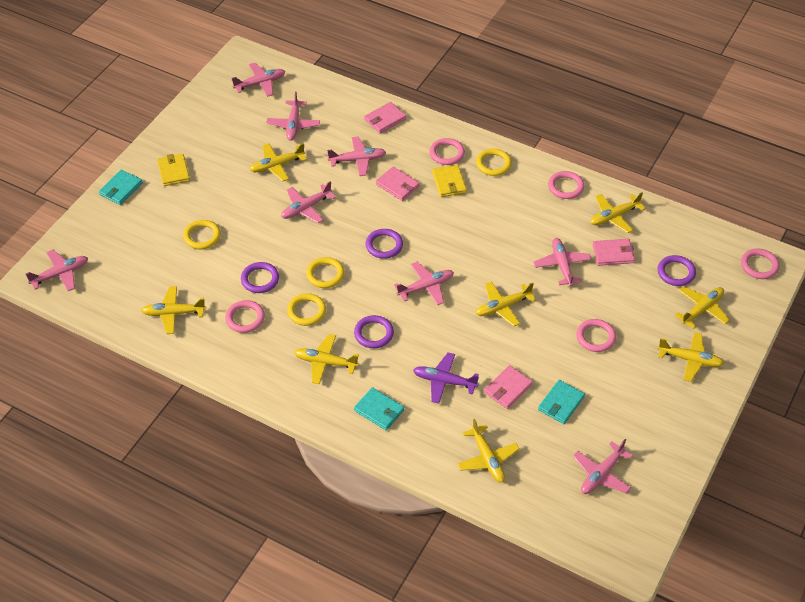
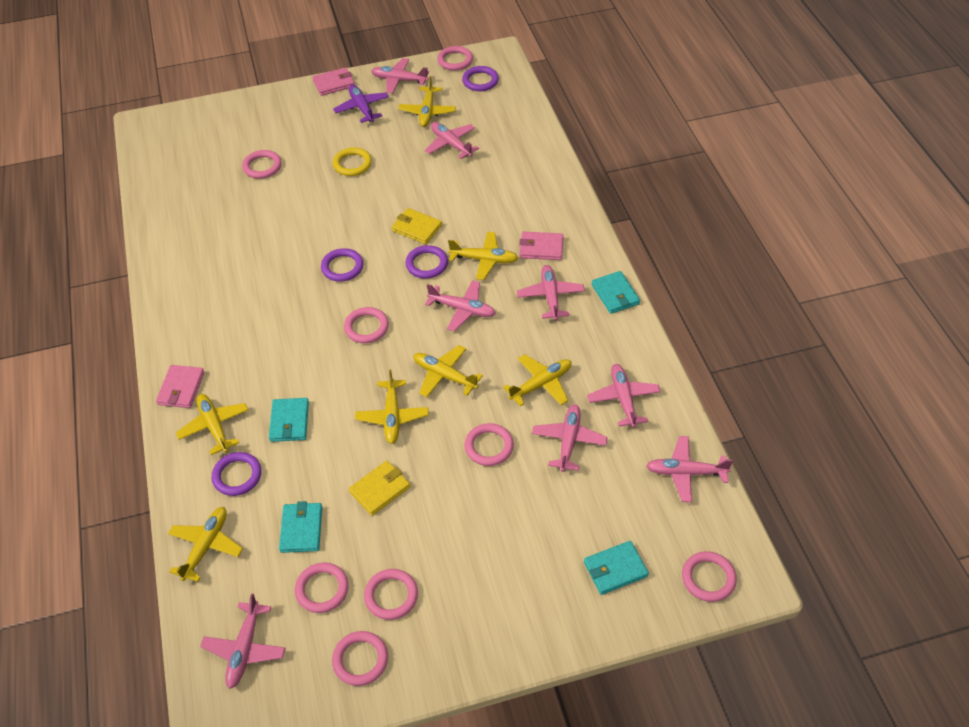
pink ring: 5 -> 8
pink wallet: 4 -> 3
turquoise wallet: 3 -> 4
yellow plane: 8 -> 7
yellow ring: 4 -> 1

